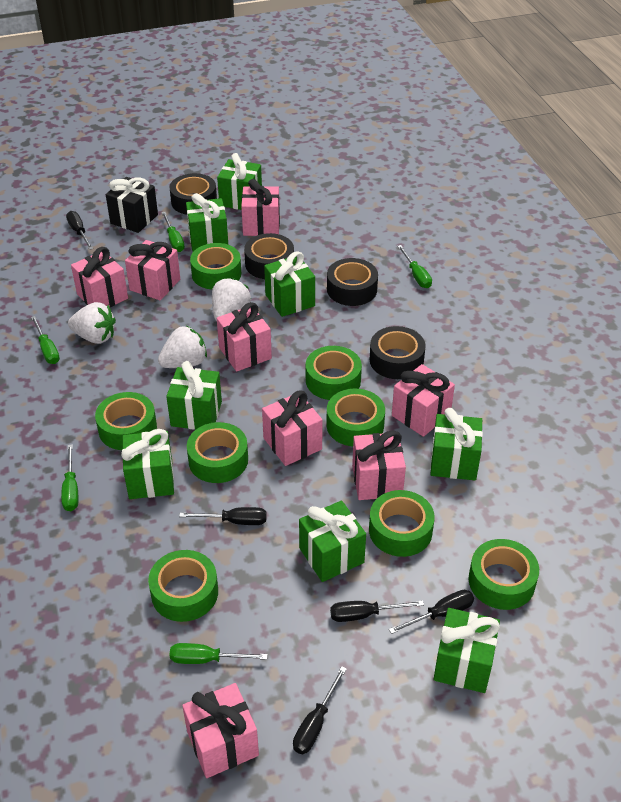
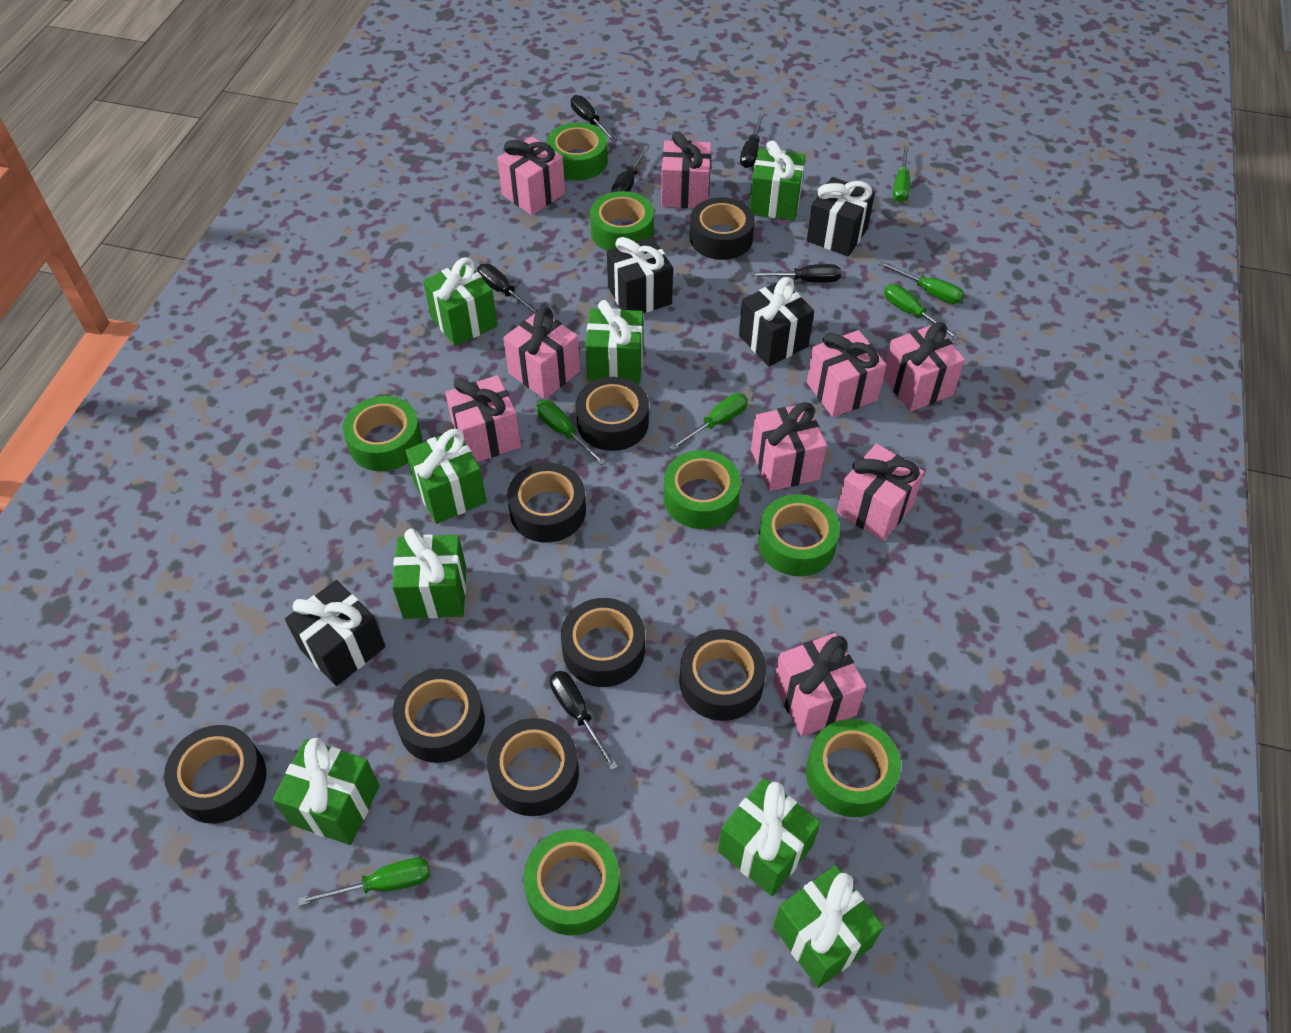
black gift: 1 -> 4
black screwdriver: 5 -> 6
black tape: 4 -> 8
green screwdriver: 5 -> 6
green tape: 8 -> 7
pink gift: 8 -> 9
white strawberry: 3 -> 0

